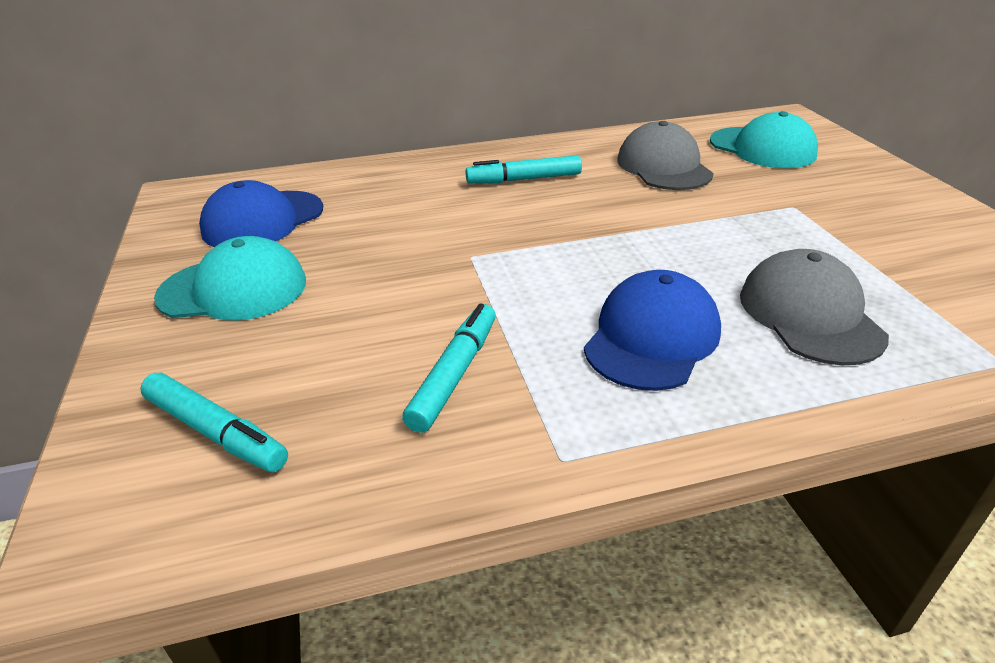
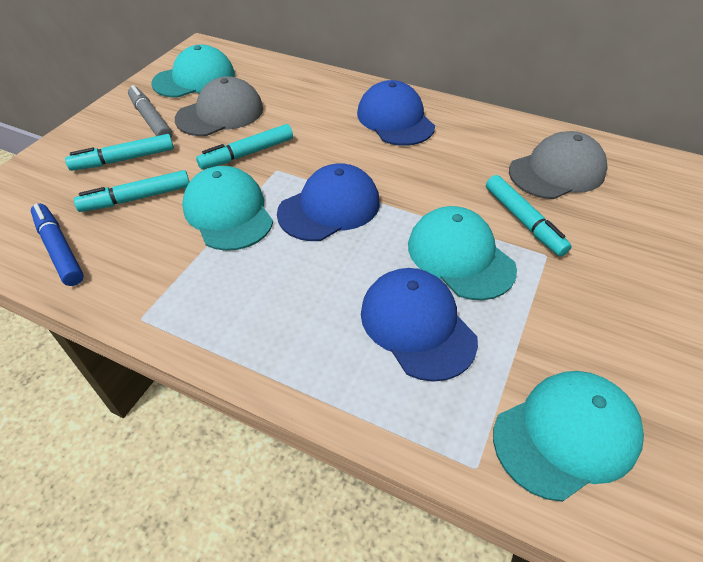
blue cap: 2 -> 3
blue marker: 0 -> 1
grey marker: 0 -> 1
turquoise cap: 2 -> 4
turquoise marker: 3 -> 4

